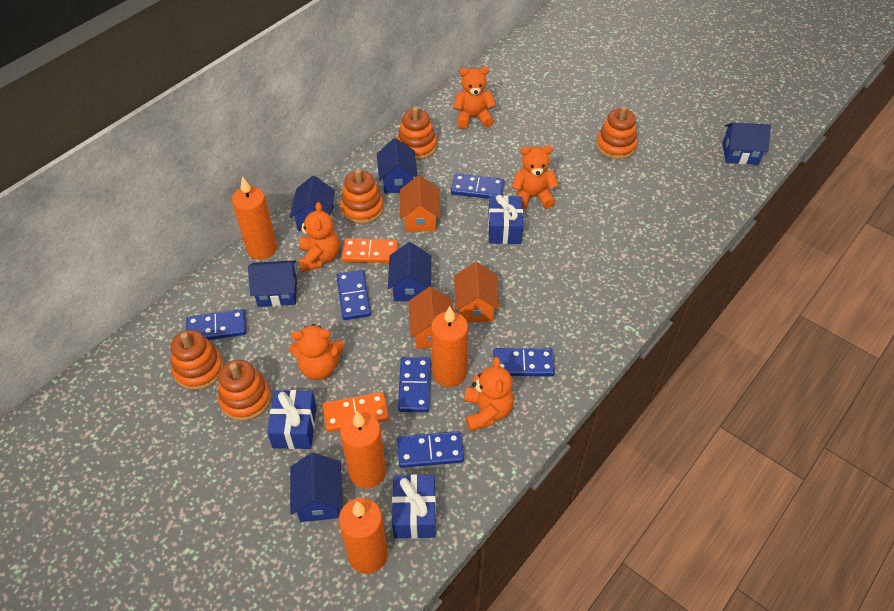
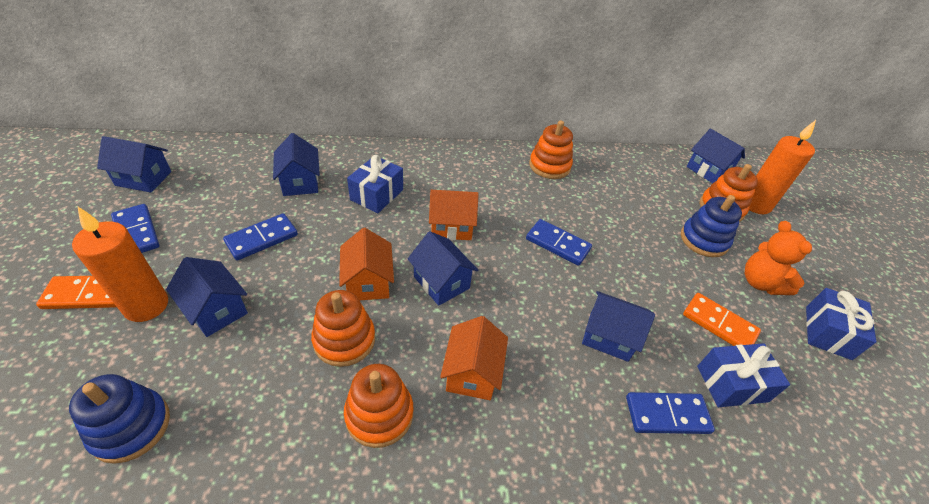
blue domino: 6 -> 4
blue stacking toy: 0 -> 2
orange candle: 4 -> 2
orange stacking toy: 5 -> 4
orange teddy bear: 5 -> 1

